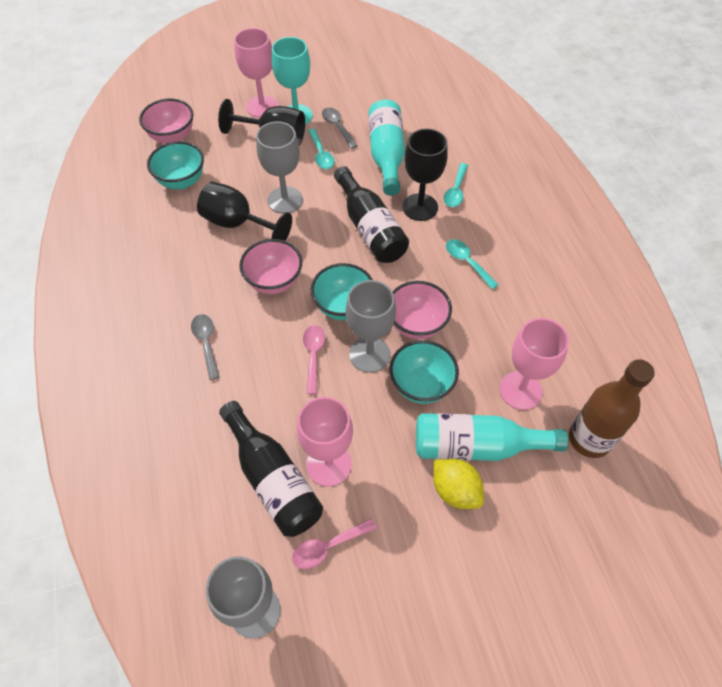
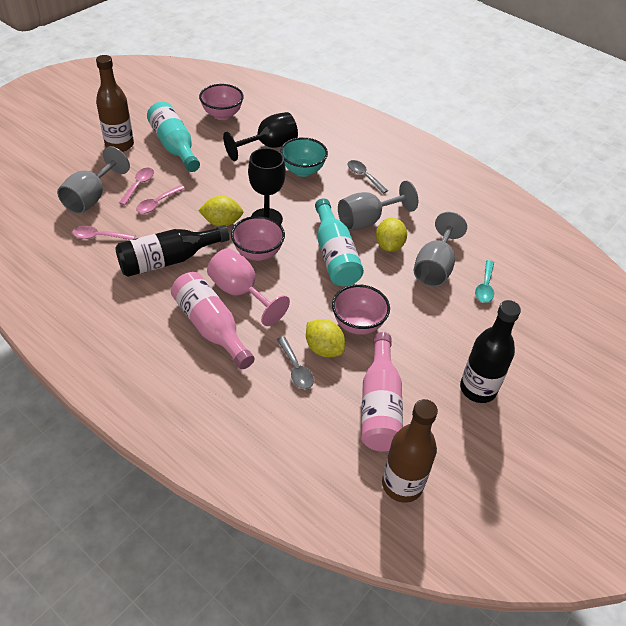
black goblet: 3 -> 2
brown bottle: 1 -> 2
pink bottle: 0 -> 2
pink goblet: 3 -> 1
pink spoon: 2 -> 3
turquoise bowl: 3 -> 1
turquoise goblet: 1 -> 0
turquoise spoon: 3 -> 1
yellow lemon: 1 -> 3

